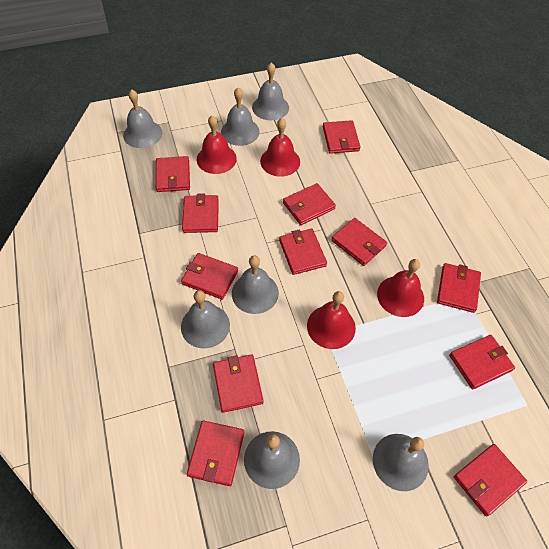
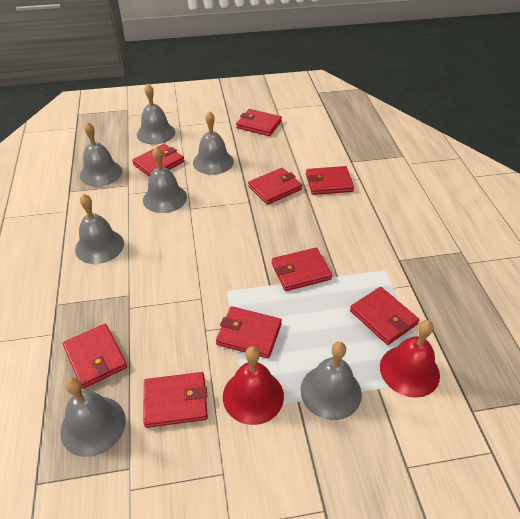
red bell: 4 -> 2
red wallet: 12 -> 9

